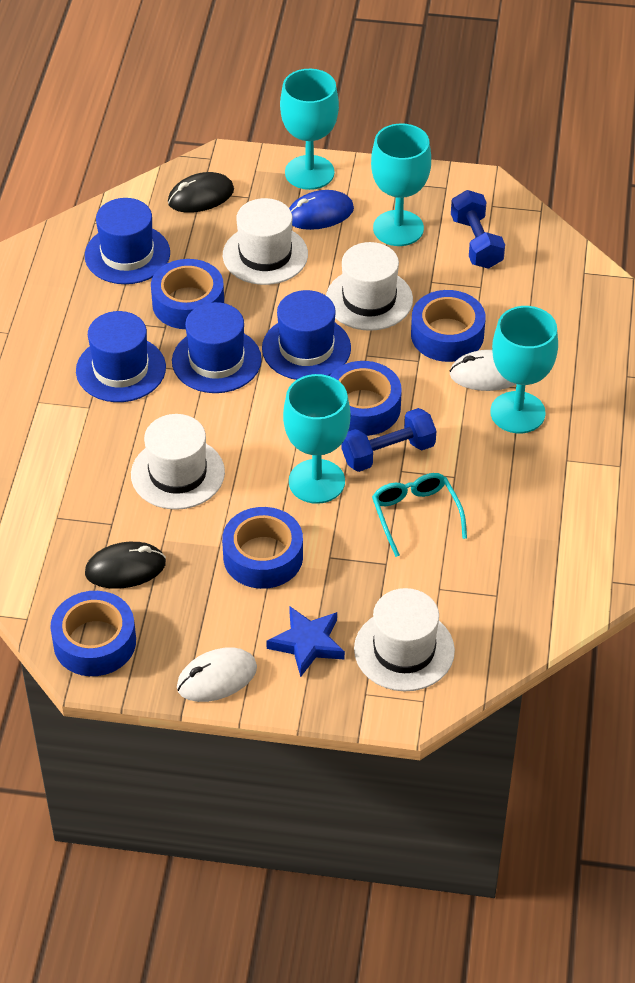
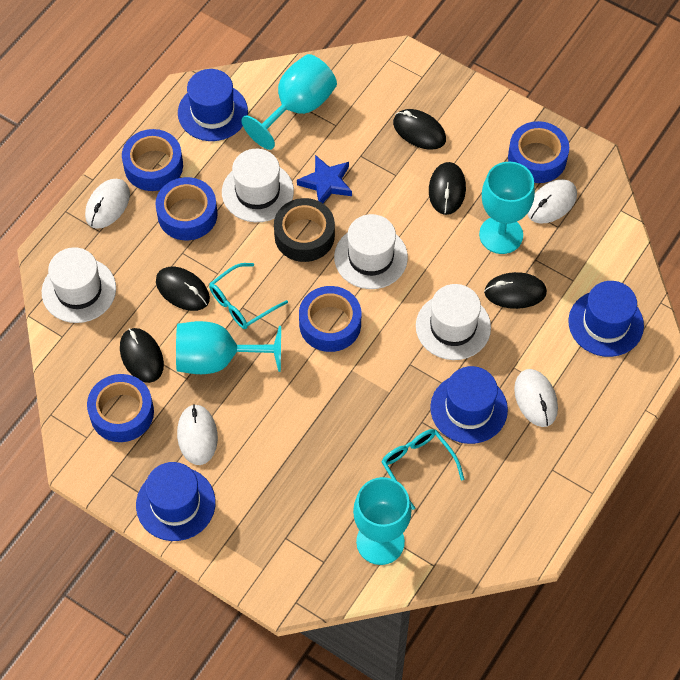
black mouse: 2 -> 5
black tape: 0 -> 1
blue dumbbell: 2 -> 0
blue mouse: 1 -> 0
turquoise glasses: 1 -> 2
white mouse: 2 -> 4

